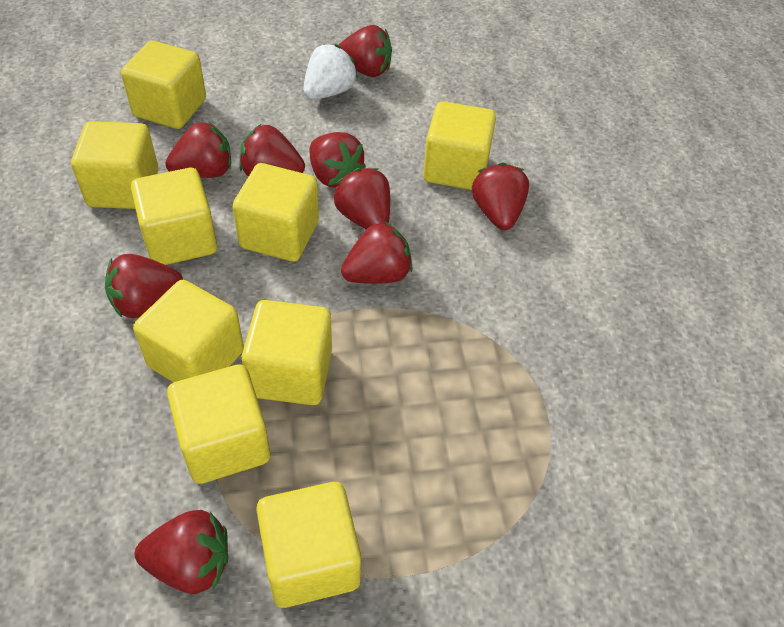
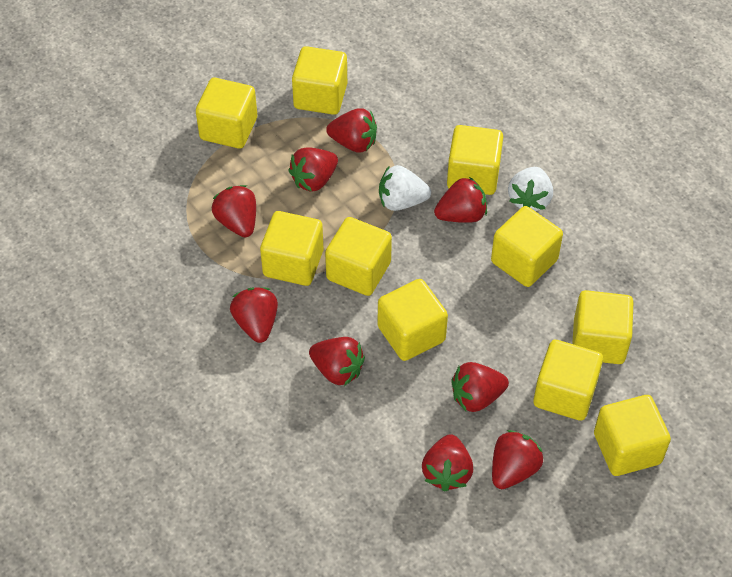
white strawberry: 1 -> 2
yellow cube: 9 -> 10

